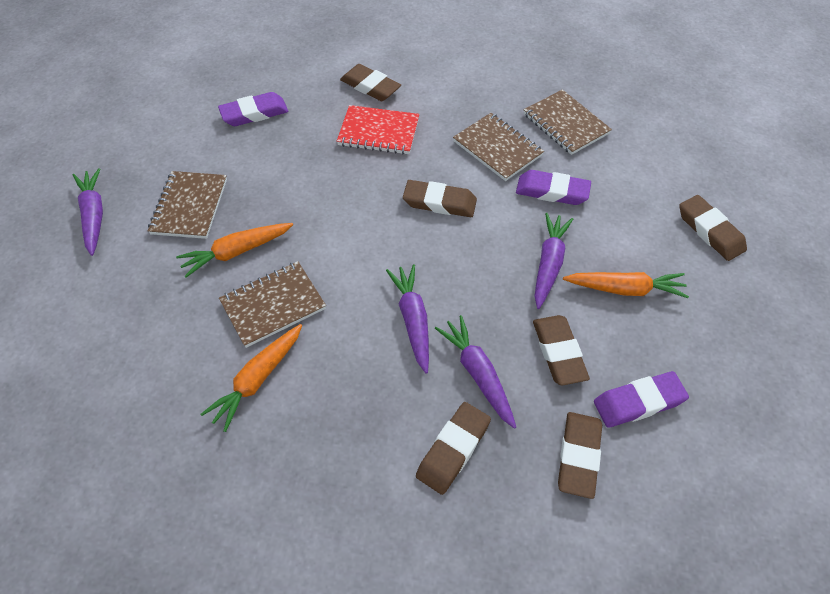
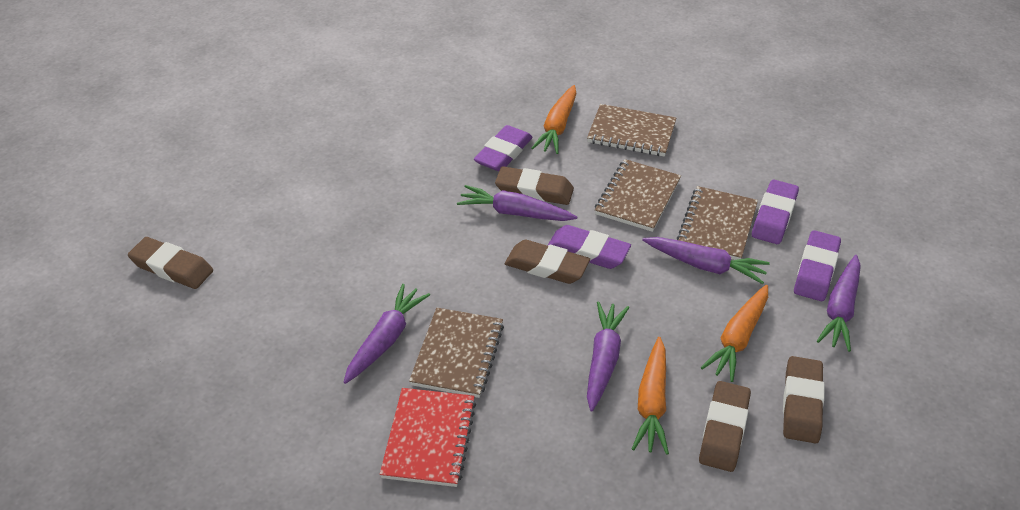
brown eraser: 6 -> 5
purple carrot: 4 -> 5
purple eraser: 3 -> 4

